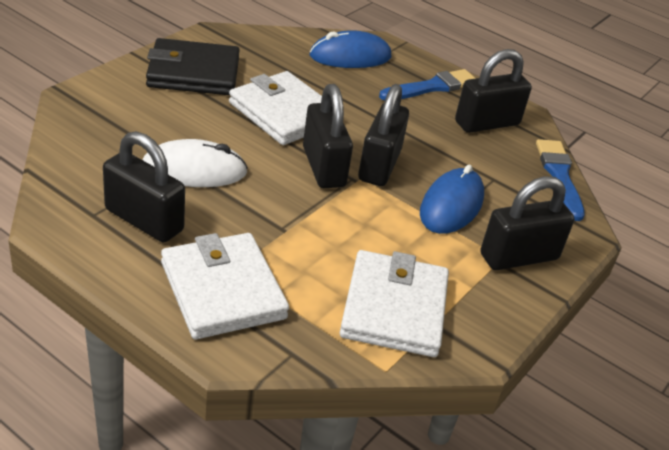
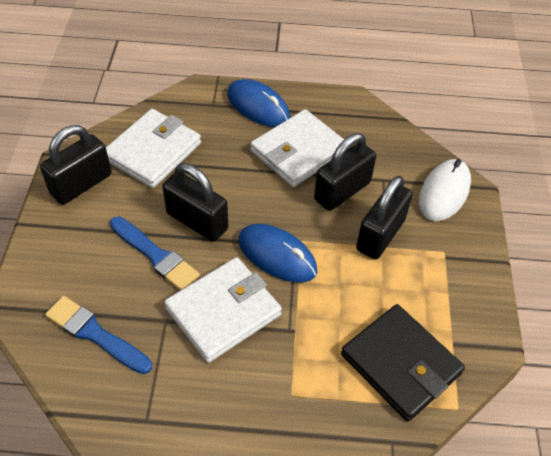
black padlock: 5 -> 4

